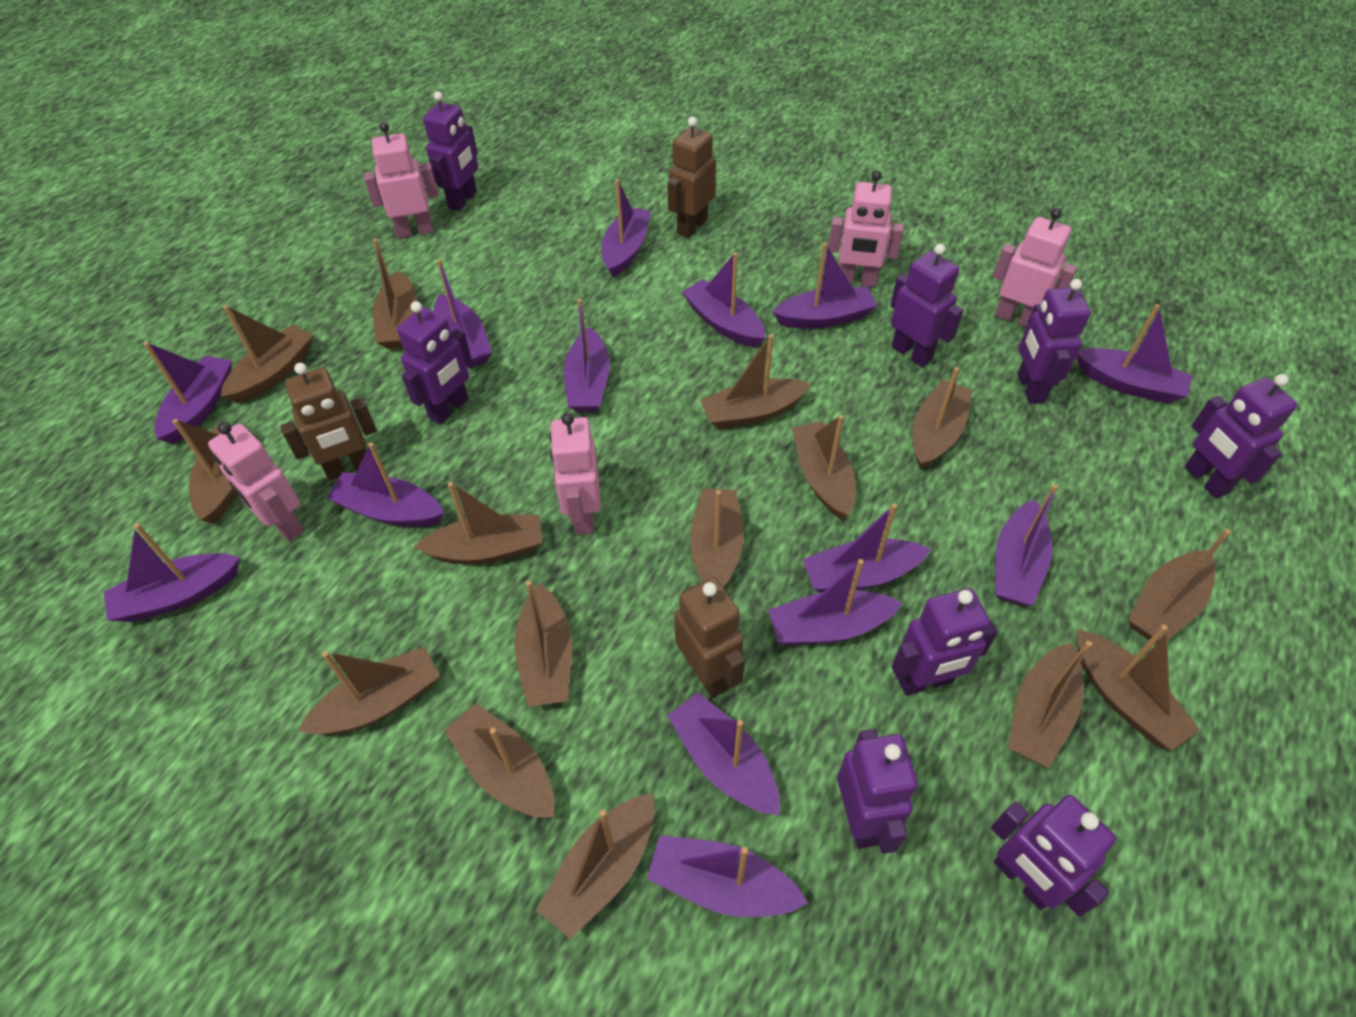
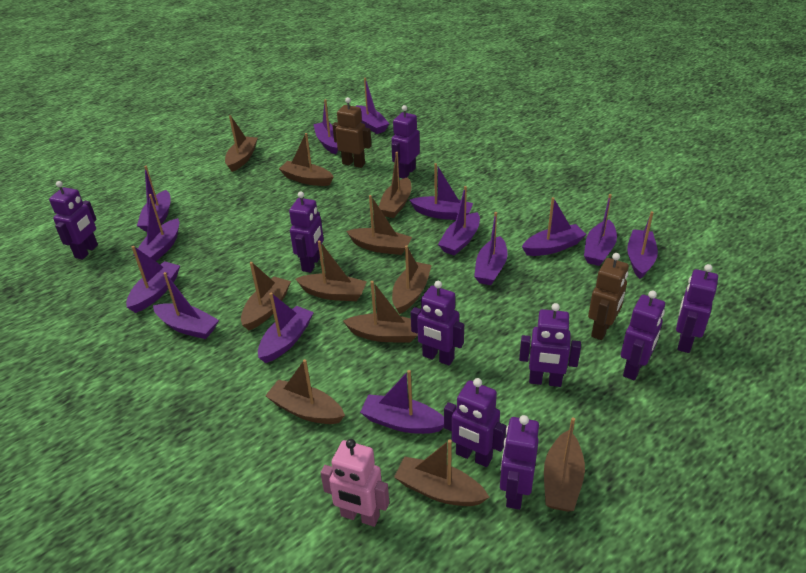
brown boat: 15 -> 11
brown robot: 3 -> 2
pink robot: 5 -> 1
purple robot: 8 -> 9

